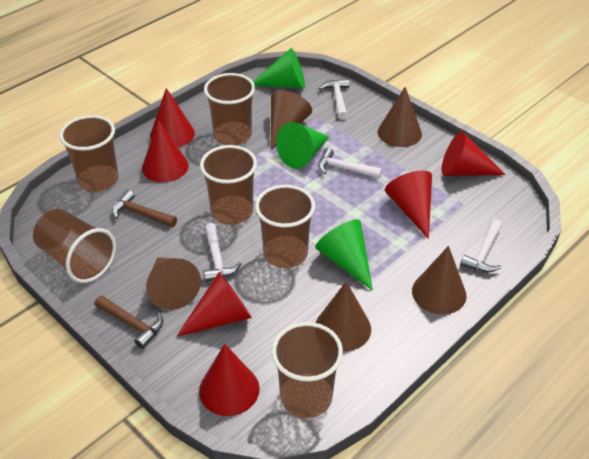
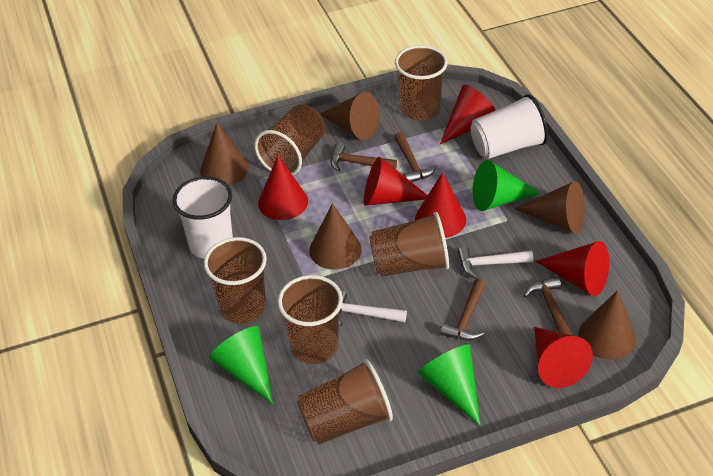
brown hammer: 2 -> 4
white cup: 0 -> 2
white hammer: 4 -> 2

